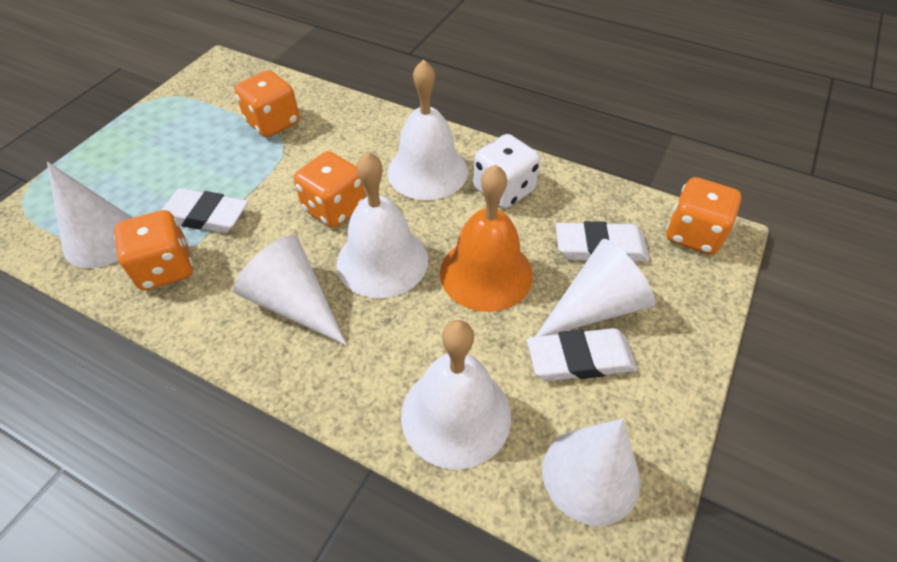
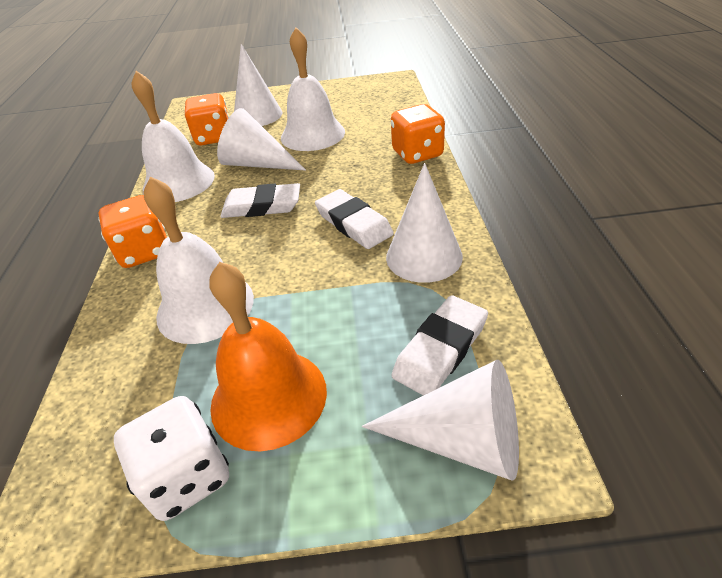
orange dice: 4 -> 3

